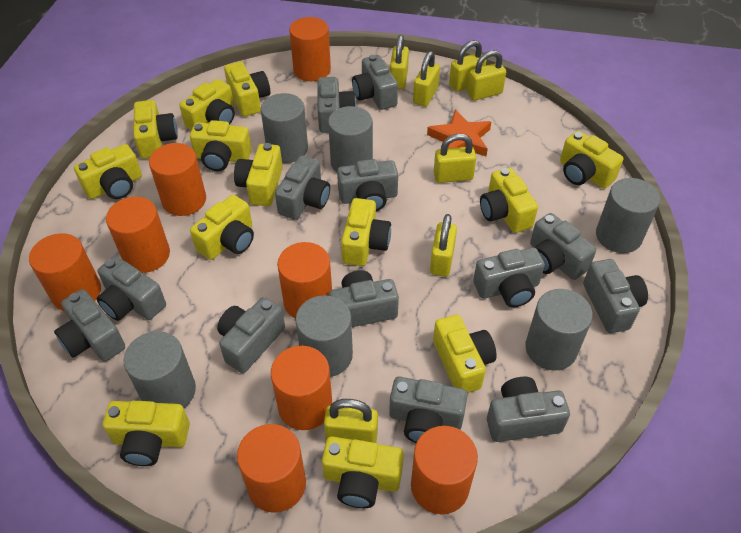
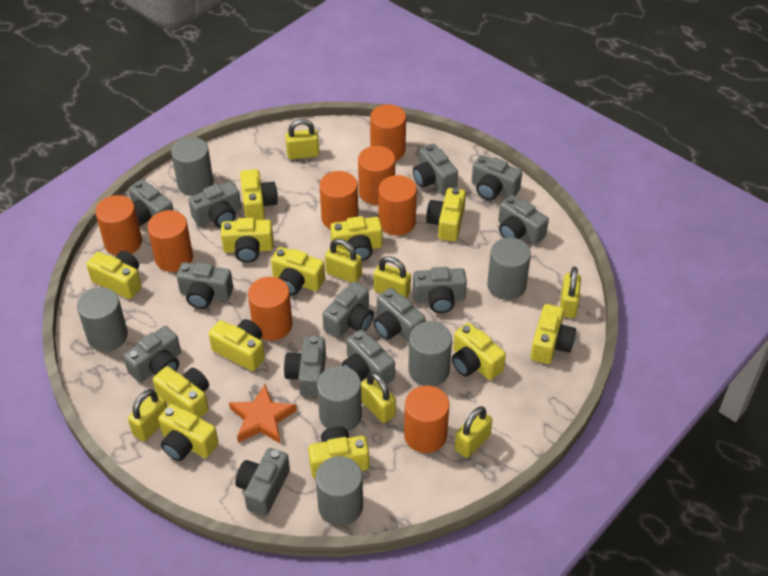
yellow camera: 13 -> 12

